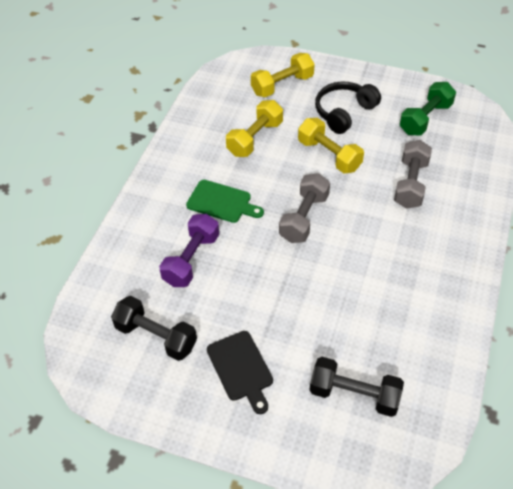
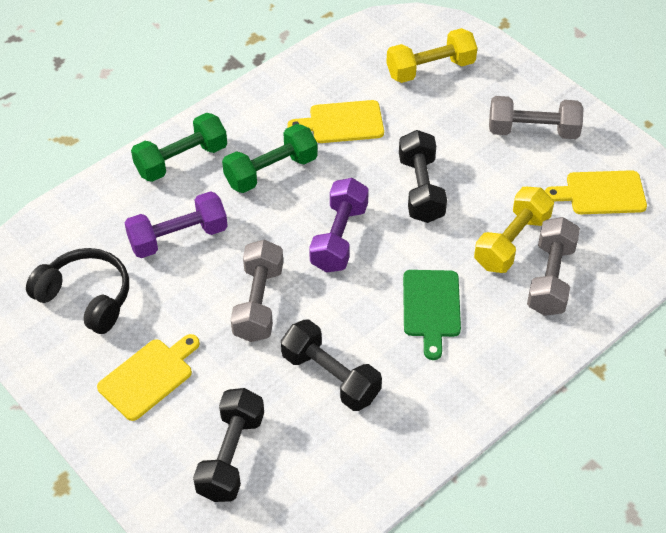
black cutting board: 1 -> 0
black dumbbell: 2 -> 3
green dumbbell: 1 -> 2
grey dumbbell: 2 -> 3
purple dumbbell: 1 -> 2
yellow cutting board: 0 -> 3
yellow dumbbell: 3 -> 2

